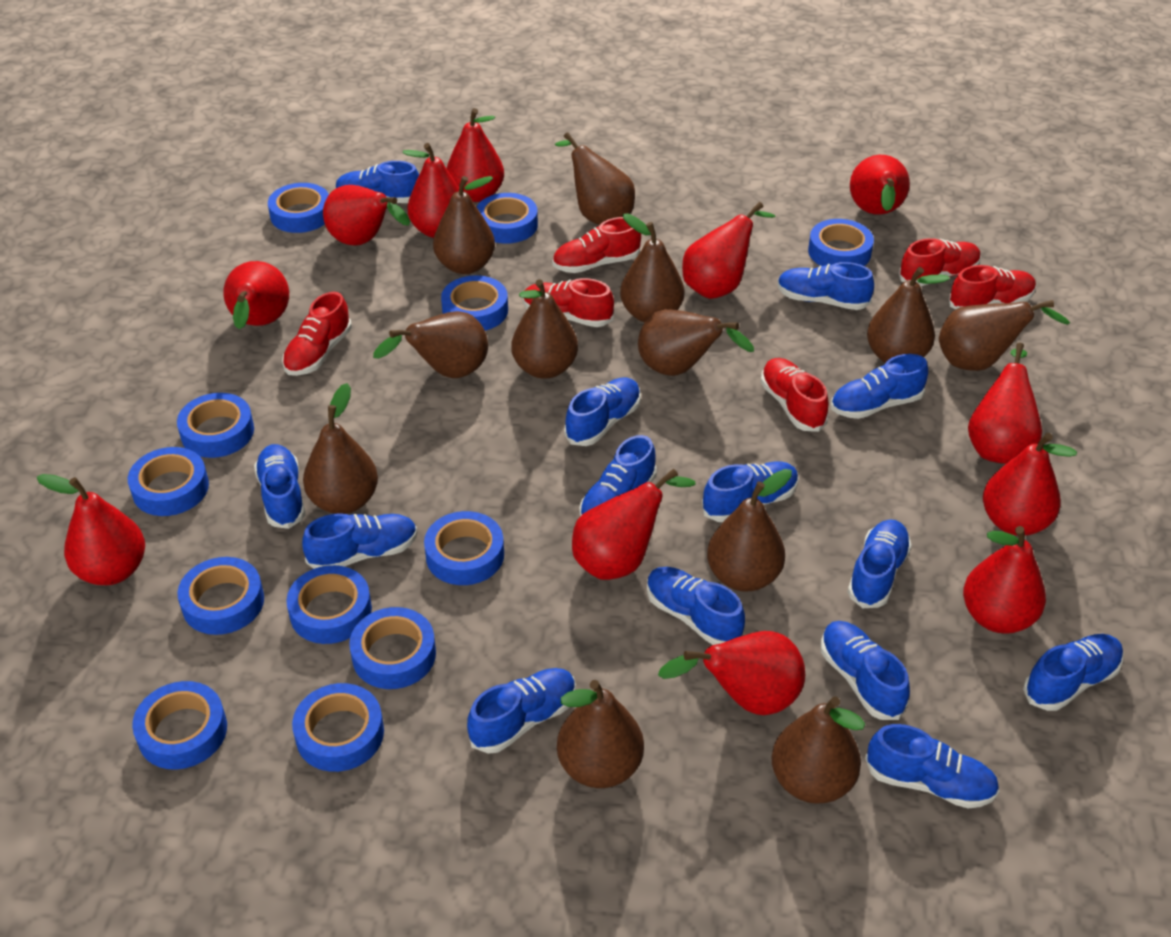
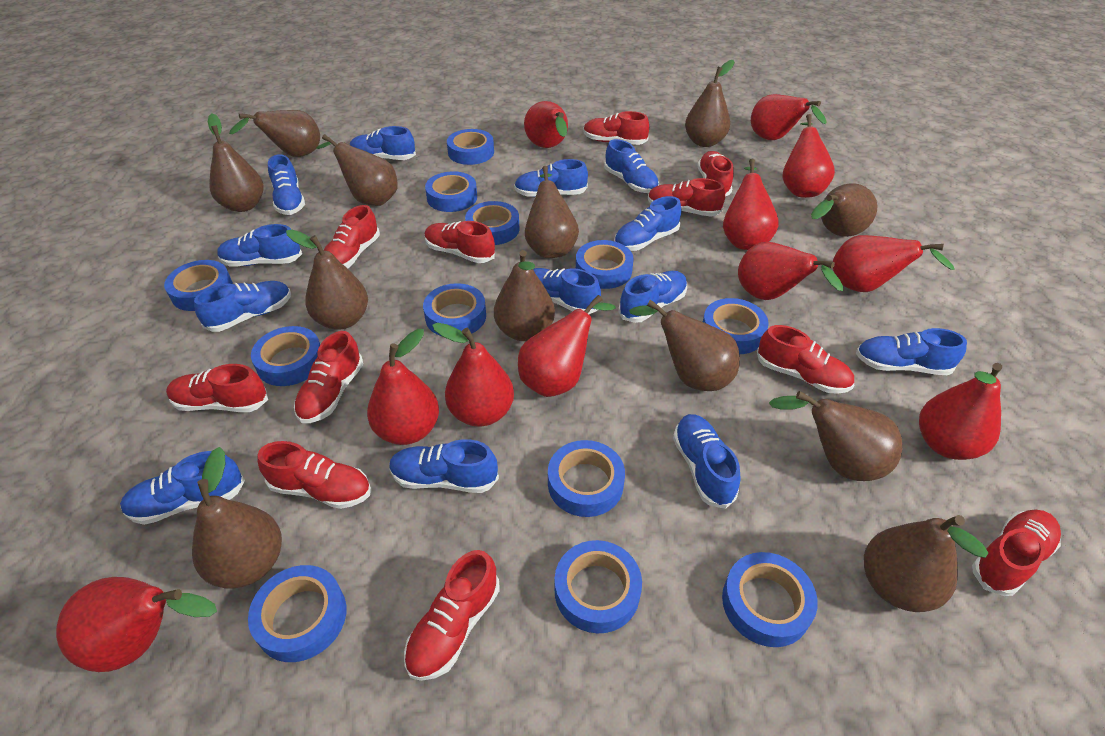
blue shoe: 14 -> 13
red pear: 12 -> 11
red shoe: 6 -> 11

